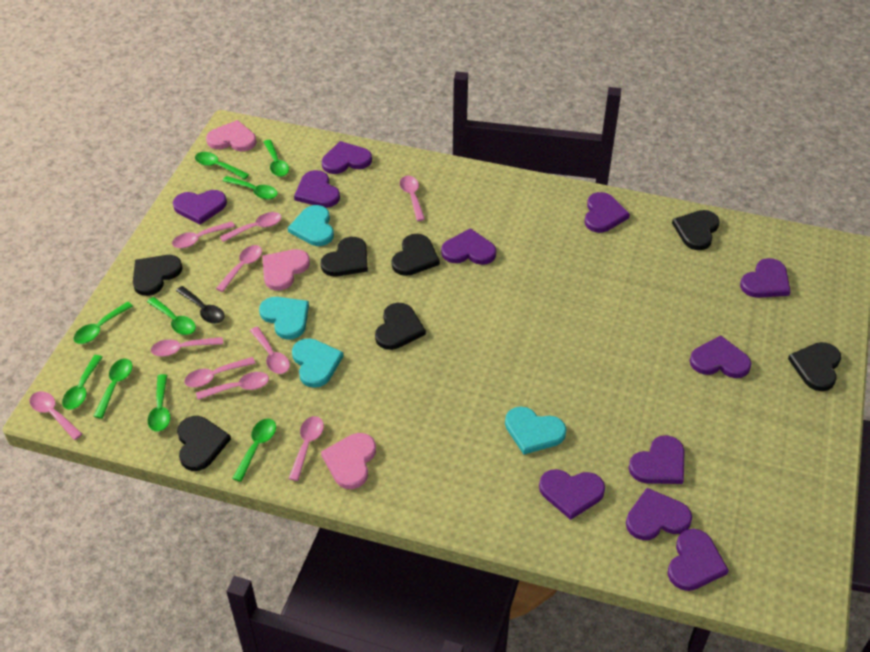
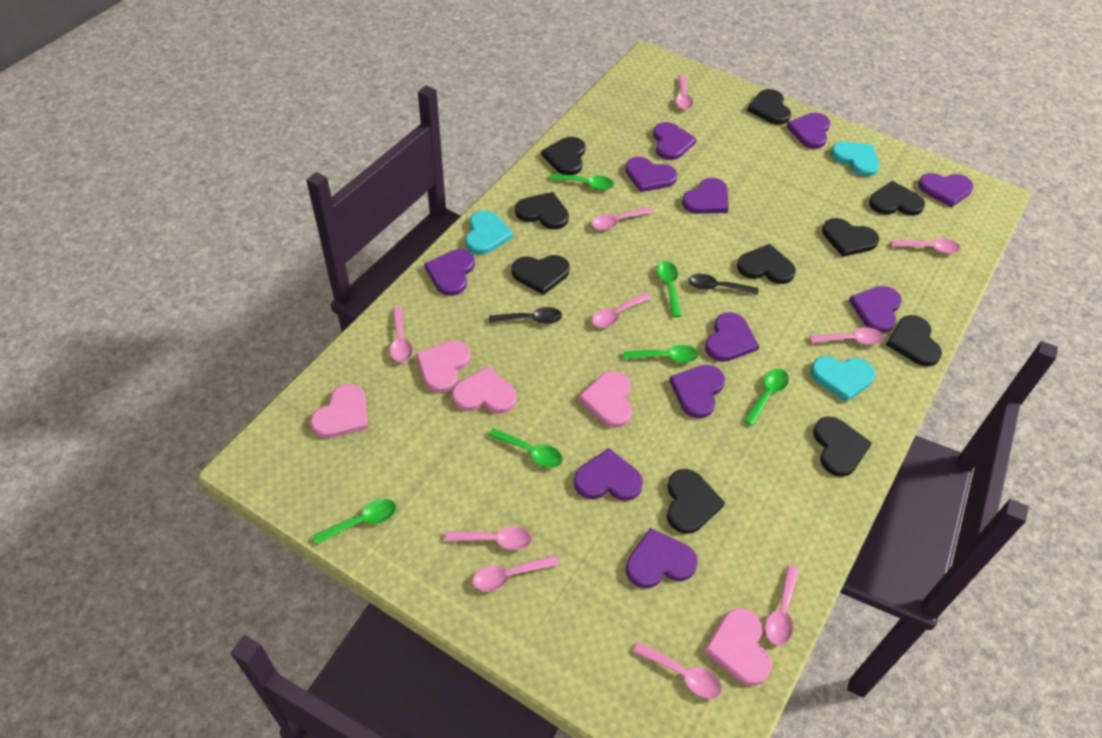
black heart: 7 -> 10
black spoon: 1 -> 2
green spoon: 9 -> 6
pink heart: 3 -> 5
turquoise heart: 4 -> 3

